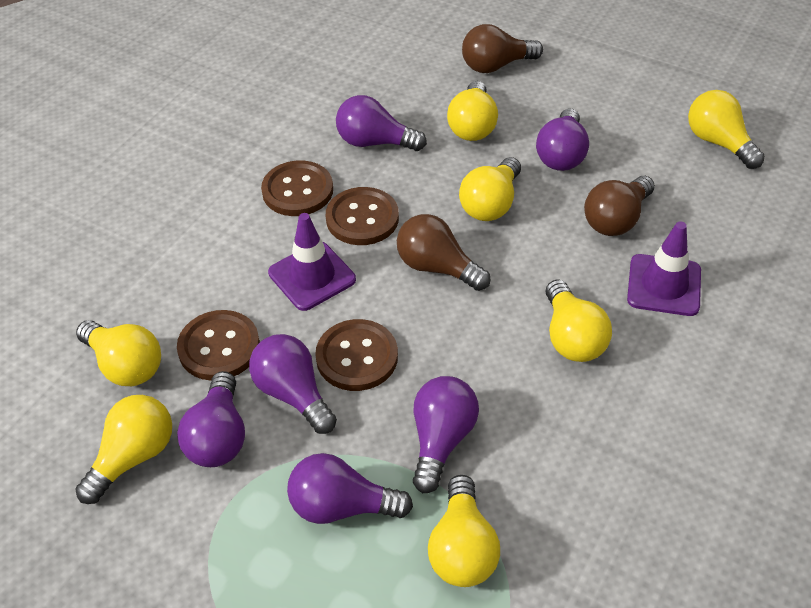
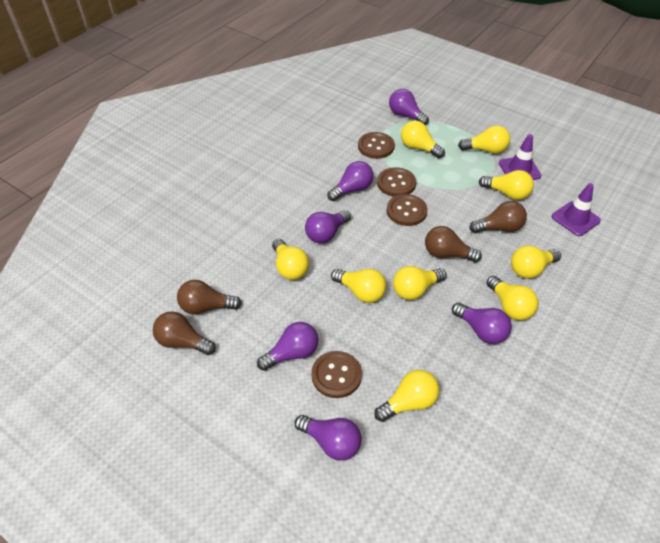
brown light bulb: 3 -> 4
yellow light bulb: 7 -> 9

